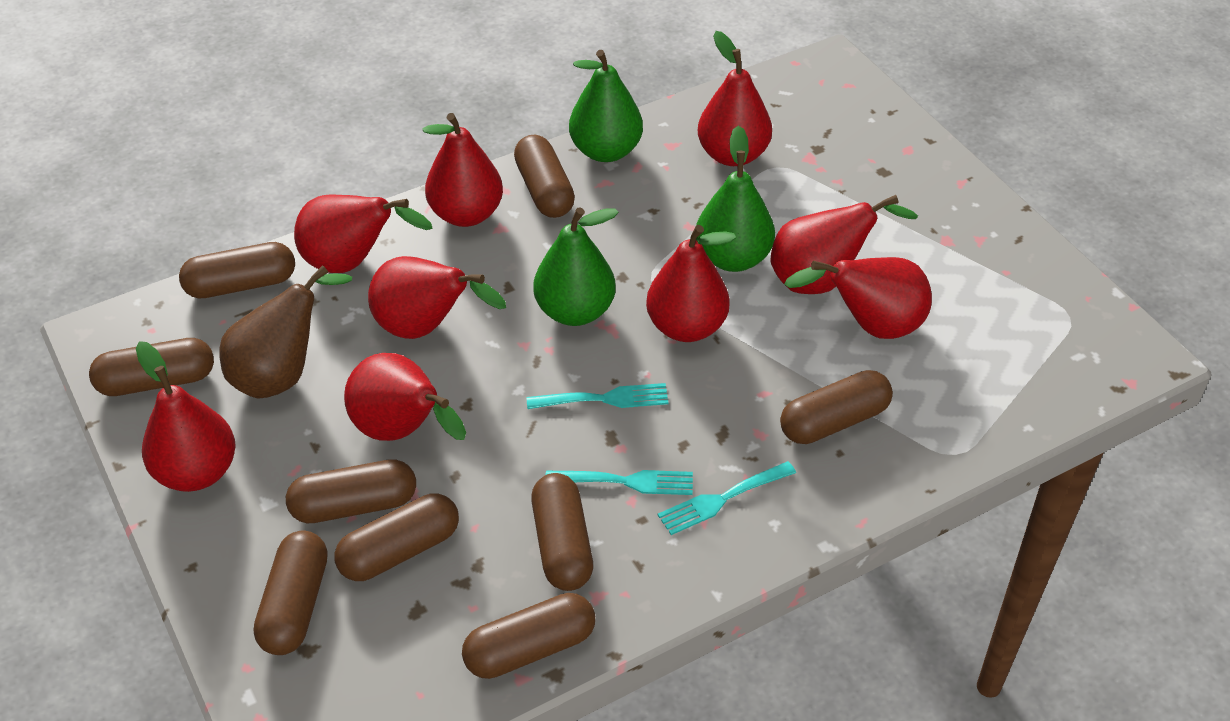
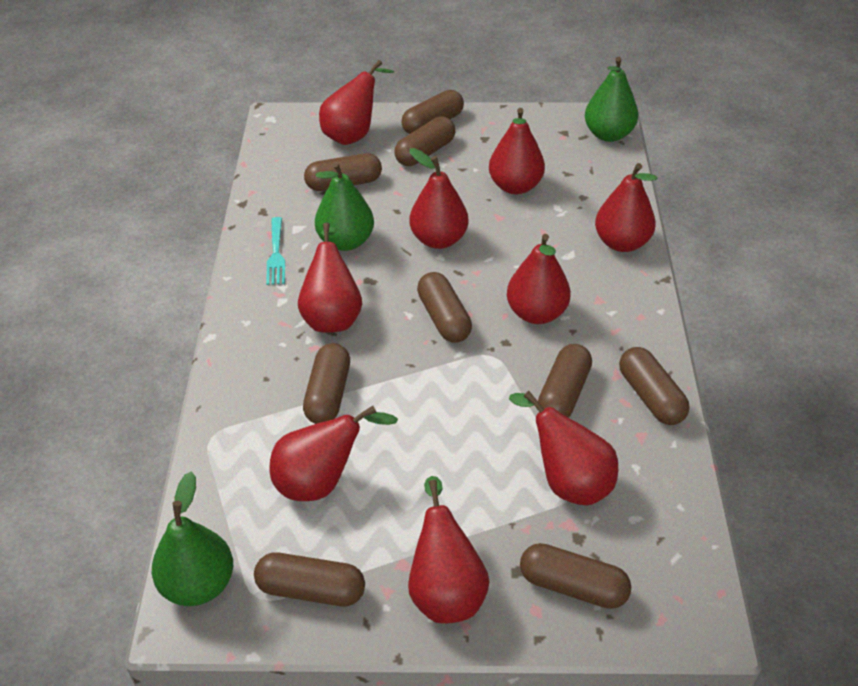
brown pear: 1 -> 0
turquoise fork: 3 -> 1

